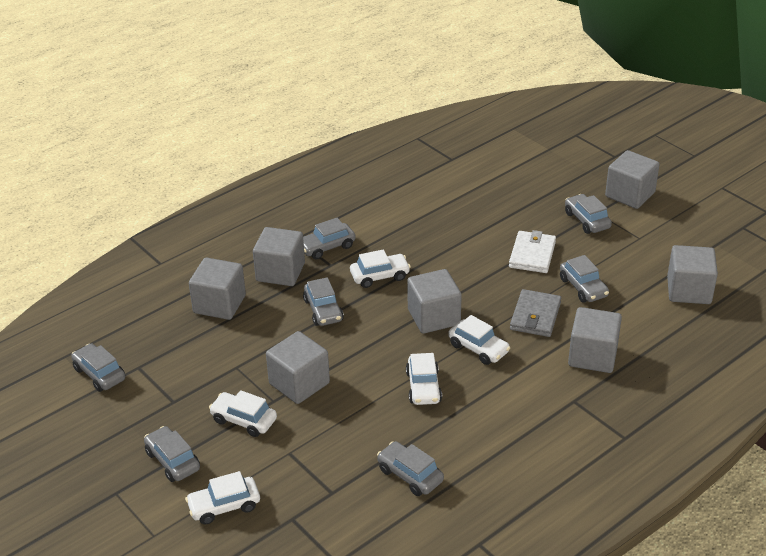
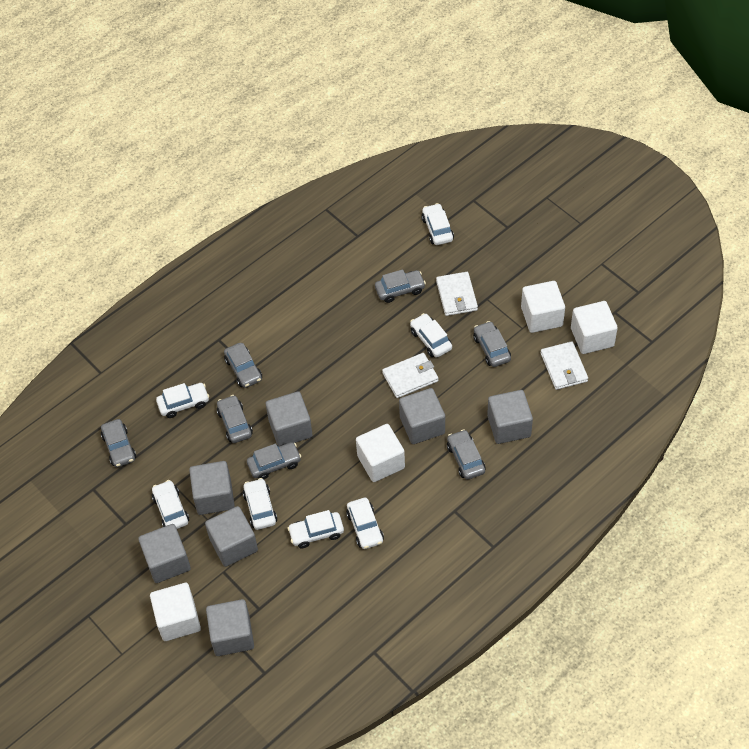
grey wallet: 1 -> 0
white car: 5 -> 7
white cube: 0 -> 4
white wallet: 1 -> 3

